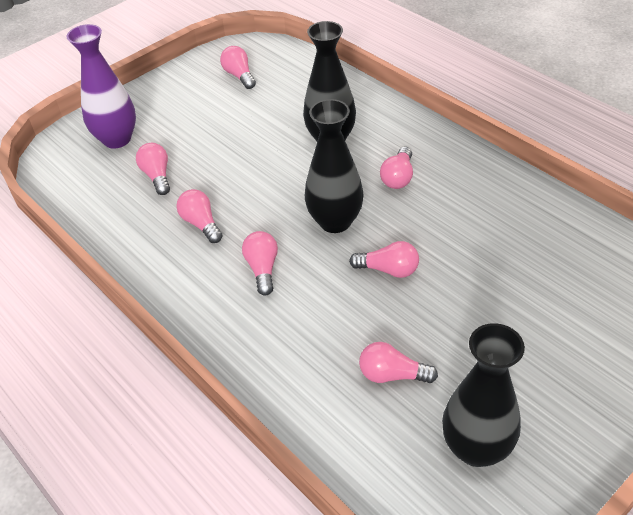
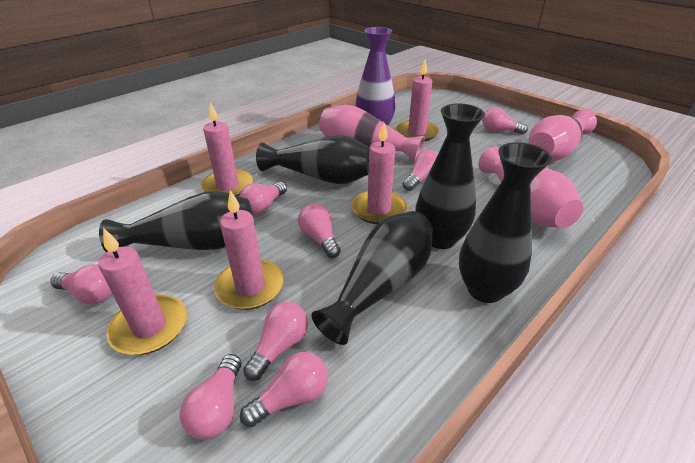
black vase: 3 -> 5
pink candle: 0 -> 5
pink light bulb: 7 -> 8
pink vase: 0 -> 3

